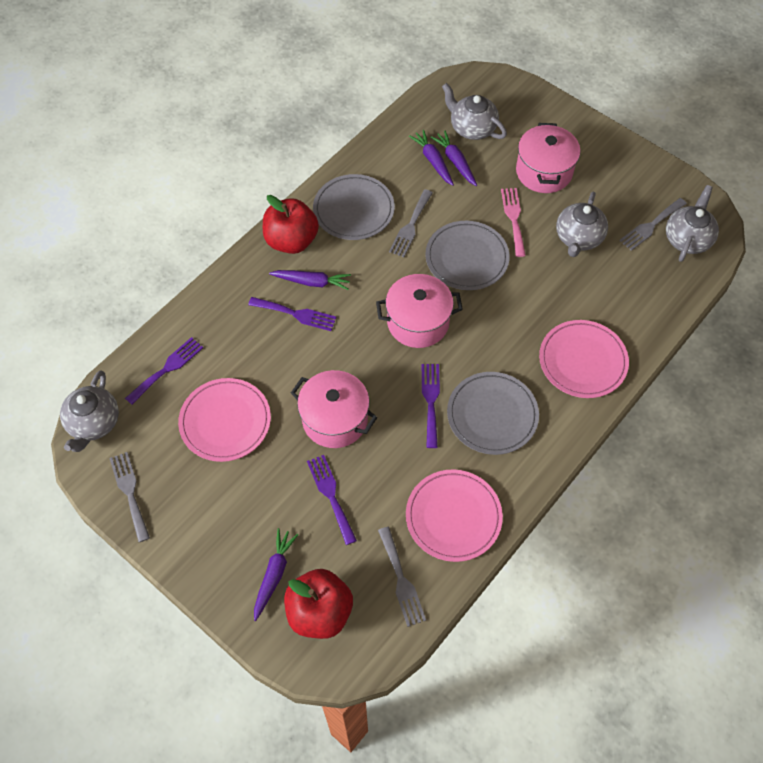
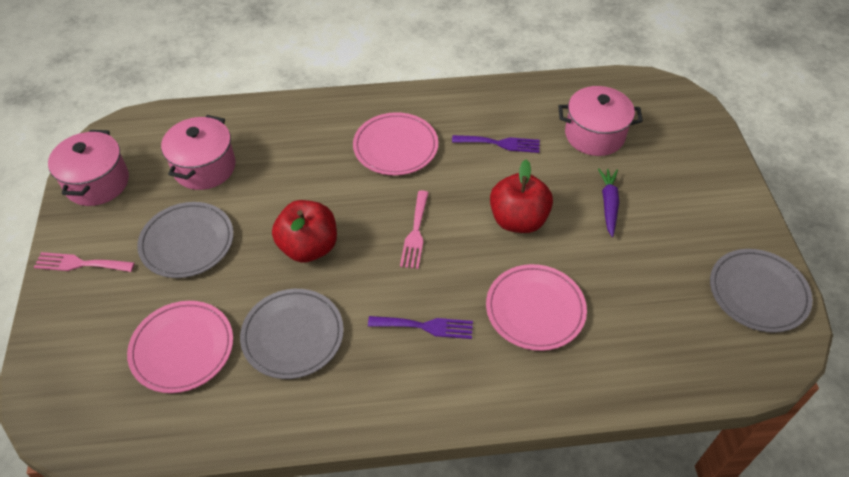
grey fork: 4 -> 0
grey teapot: 4 -> 0
pink fork: 1 -> 2
purple carrot: 4 -> 1
purple fork: 4 -> 2

